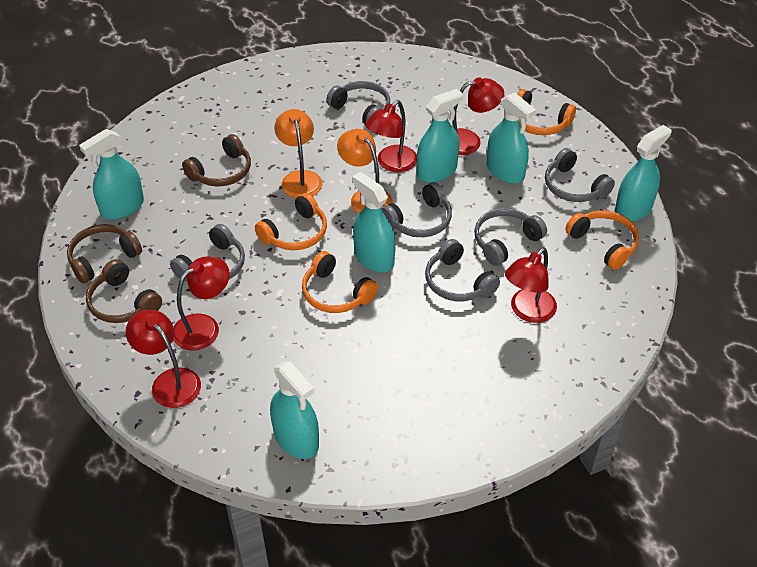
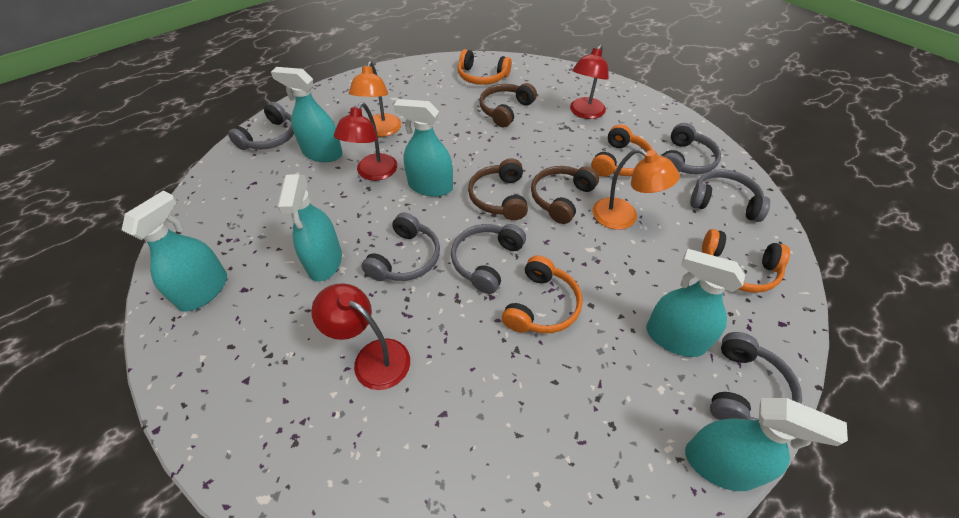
red lamp: 5 -> 3

